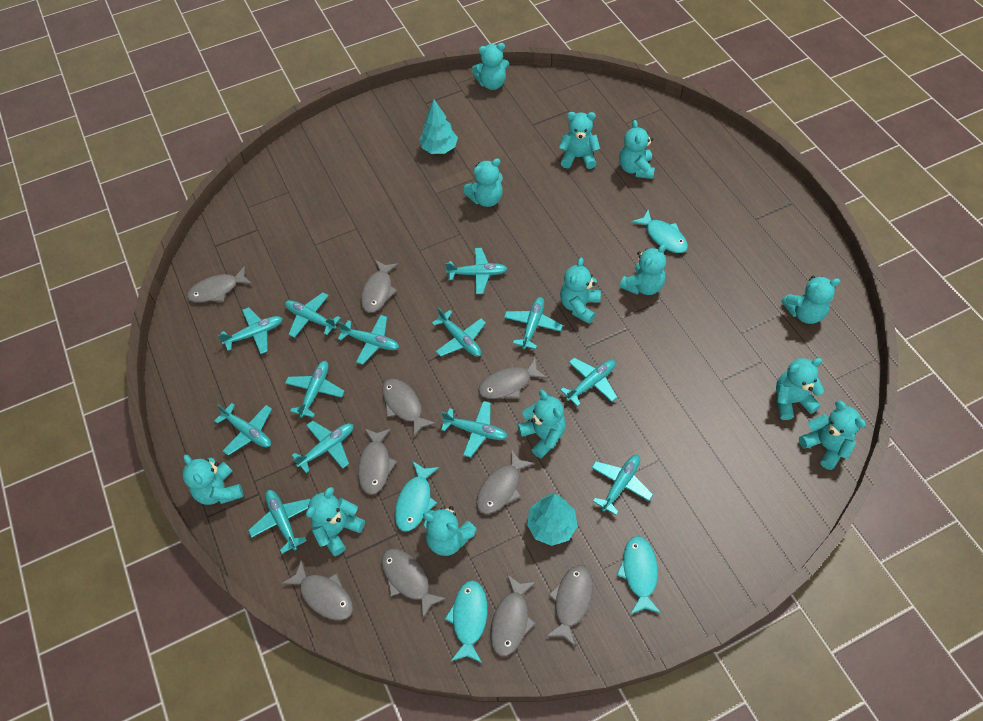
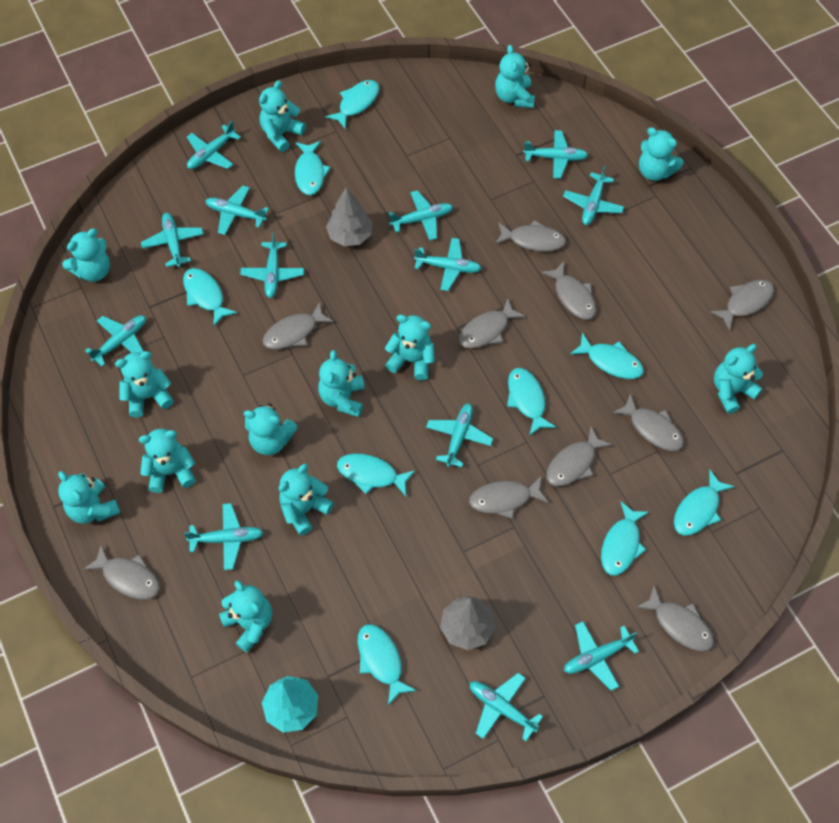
grey tree: 0 -> 2
turquoise fish: 4 -> 9
turquoise tree: 2 -> 1

